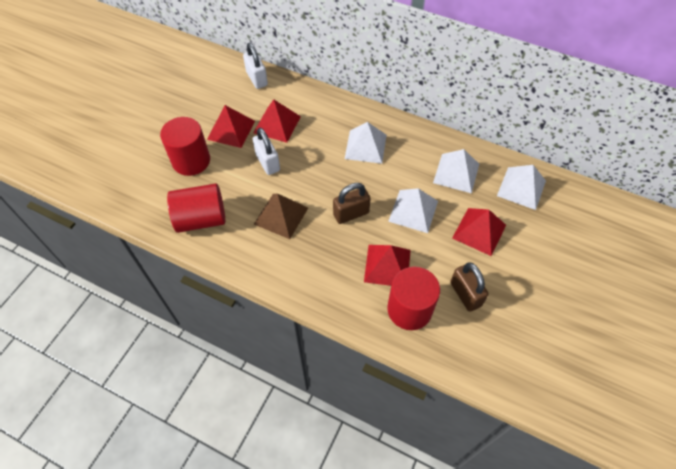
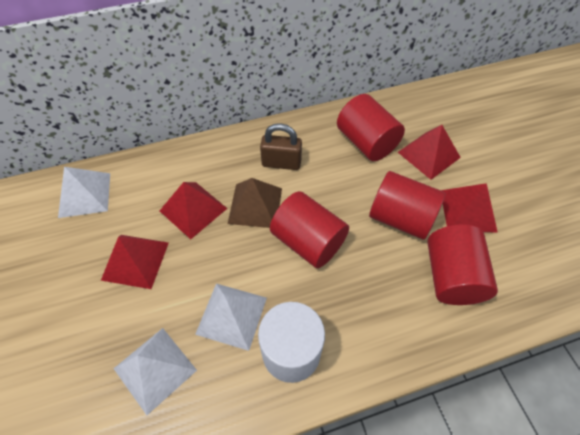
brown padlock: 2 -> 1
red cylinder: 3 -> 4
white cylinder: 0 -> 1
white padlock: 2 -> 0
white pyramid: 4 -> 3

